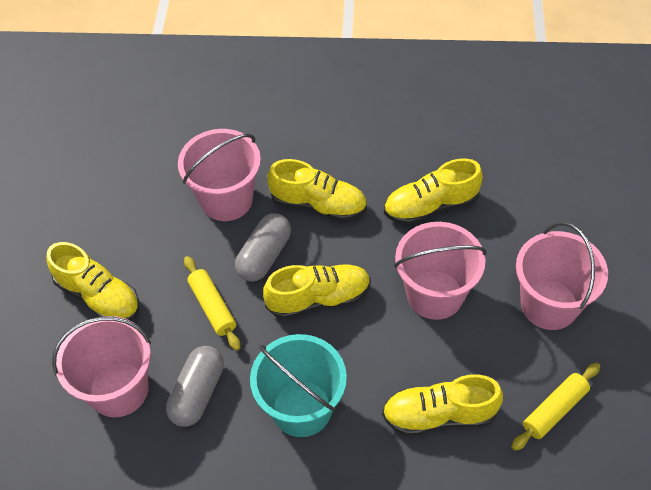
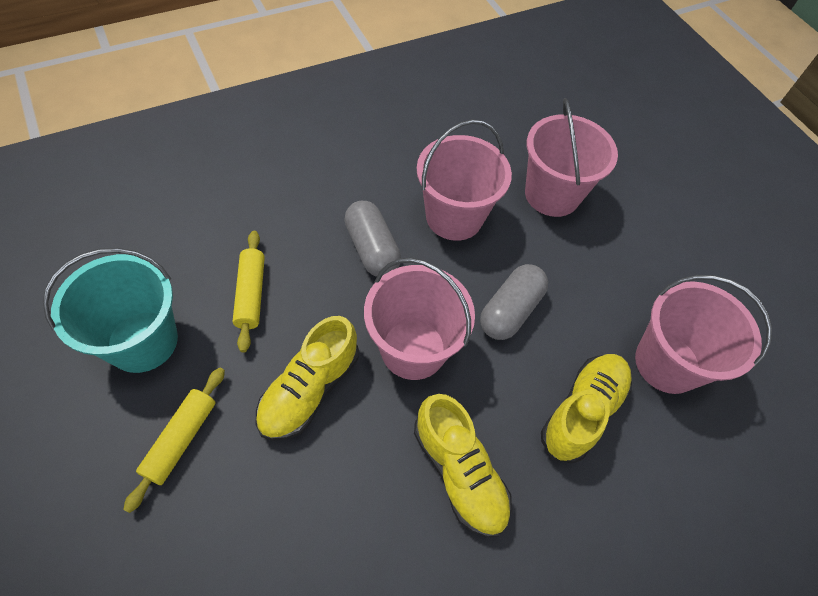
yellow shoe: 5 -> 3

